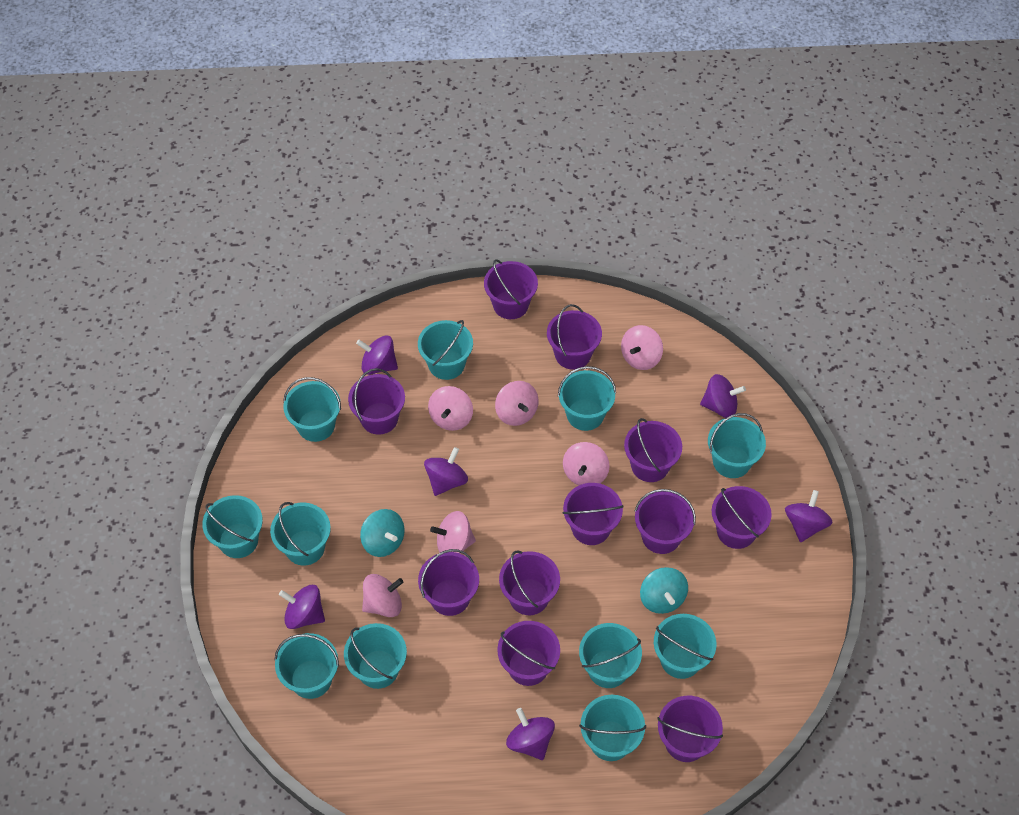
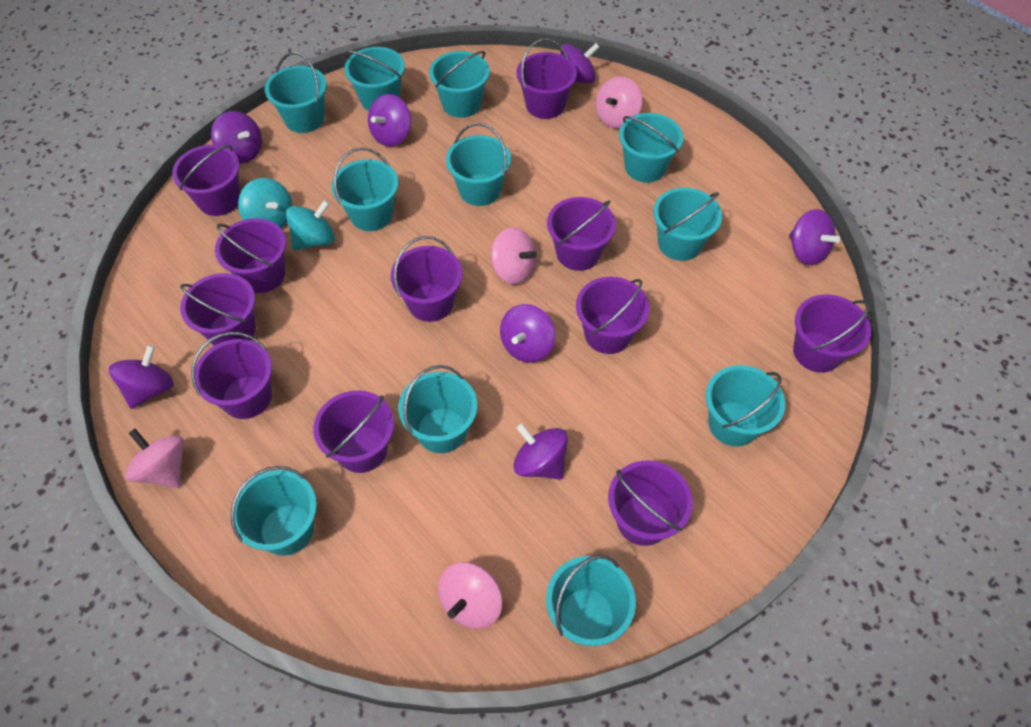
pink spinning top: 6 -> 4
purple spinning top: 6 -> 7

